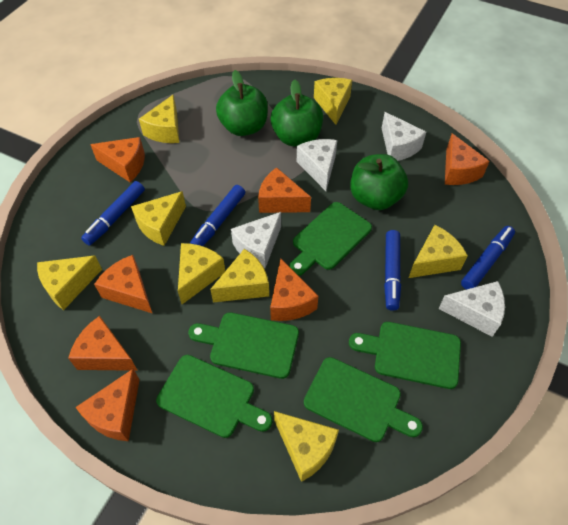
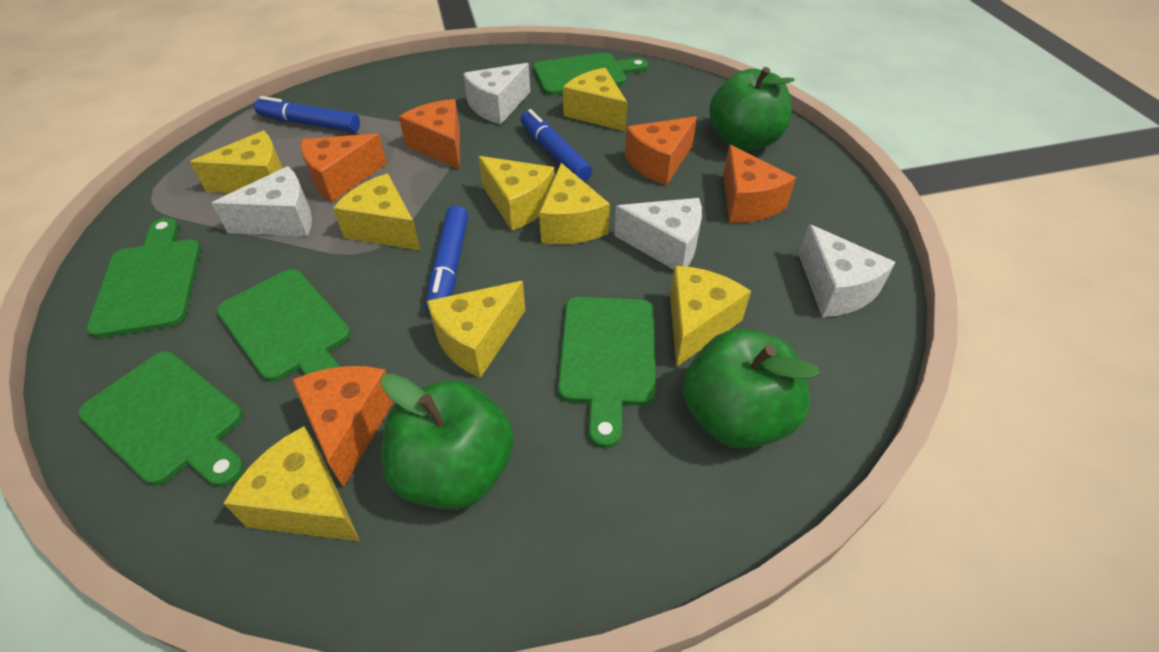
blue marker: 4 -> 3
orange cheese: 7 -> 5

